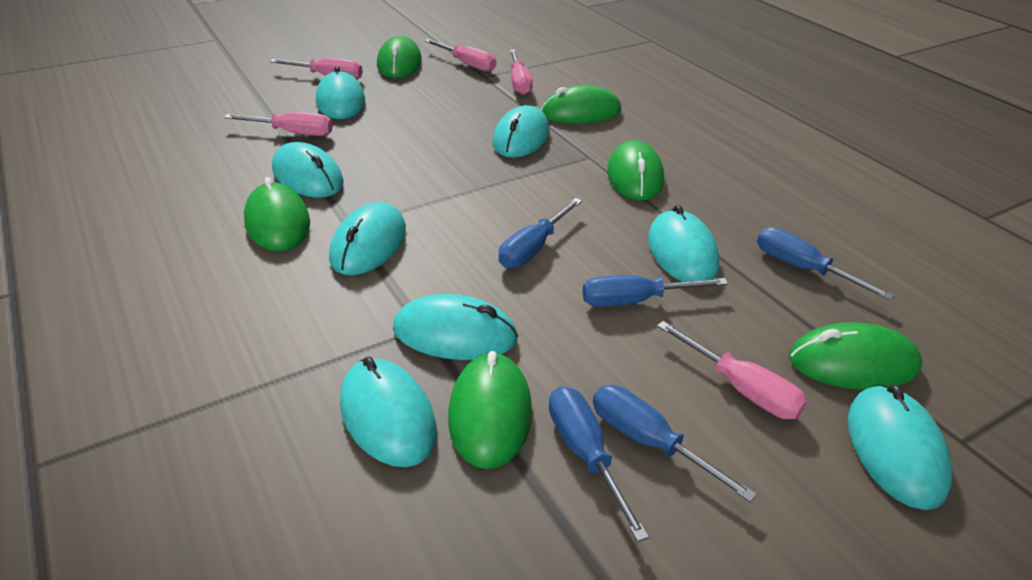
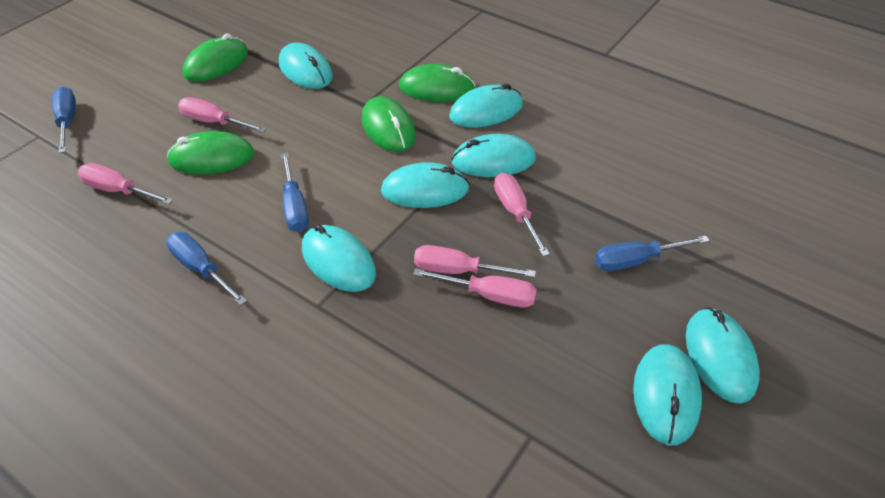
blue screwdriver: 5 -> 4
green mouse: 6 -> 4
turquoise mouse: 8 -> 7

